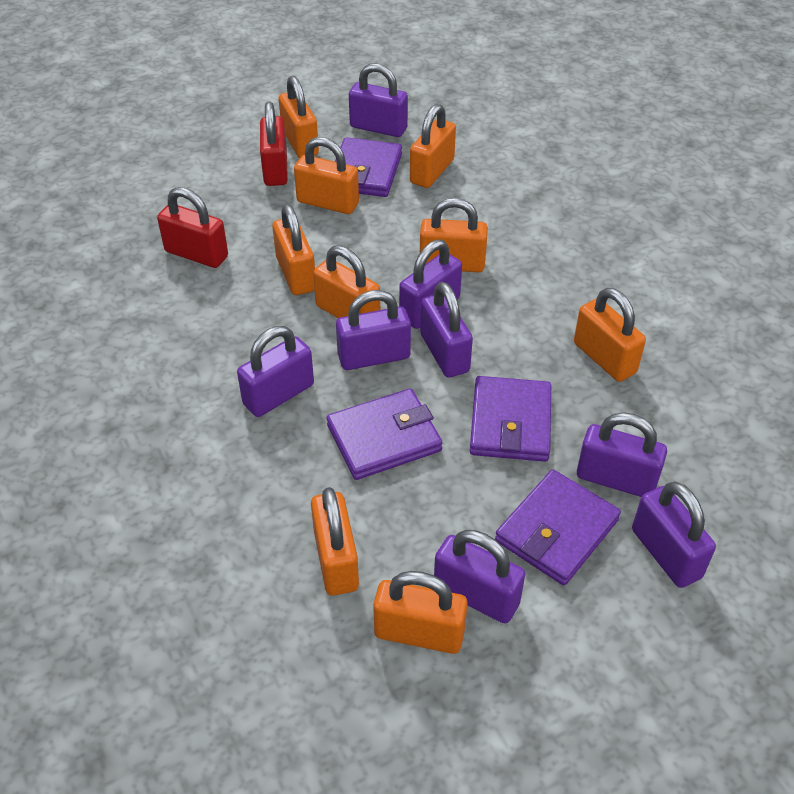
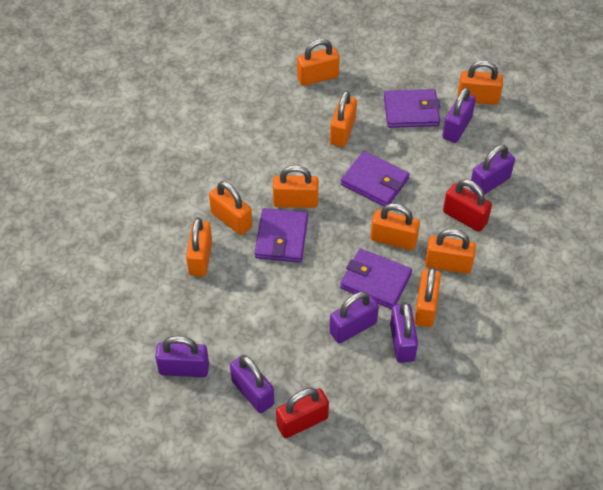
purple padlock: 8 -> 6

